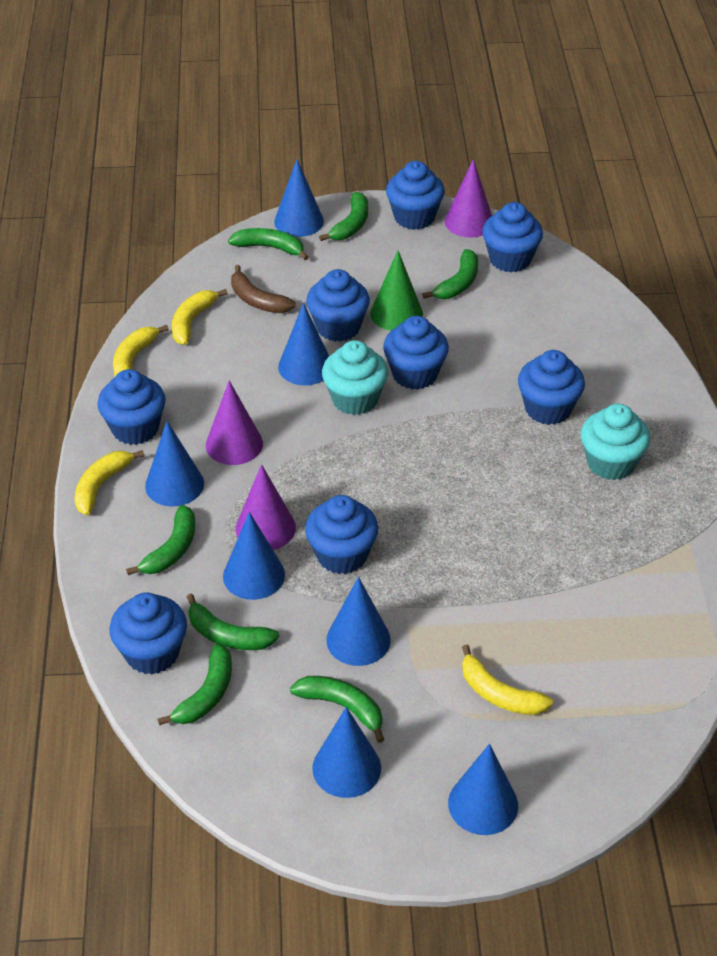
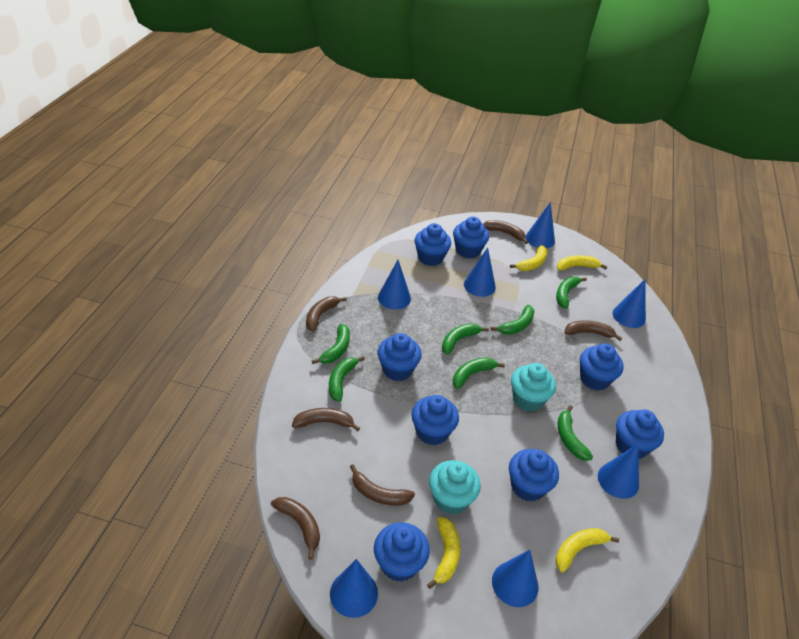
brown banana: 1 -> 6
green cone: 1 -> 0
purple cone: 3 -> 0

